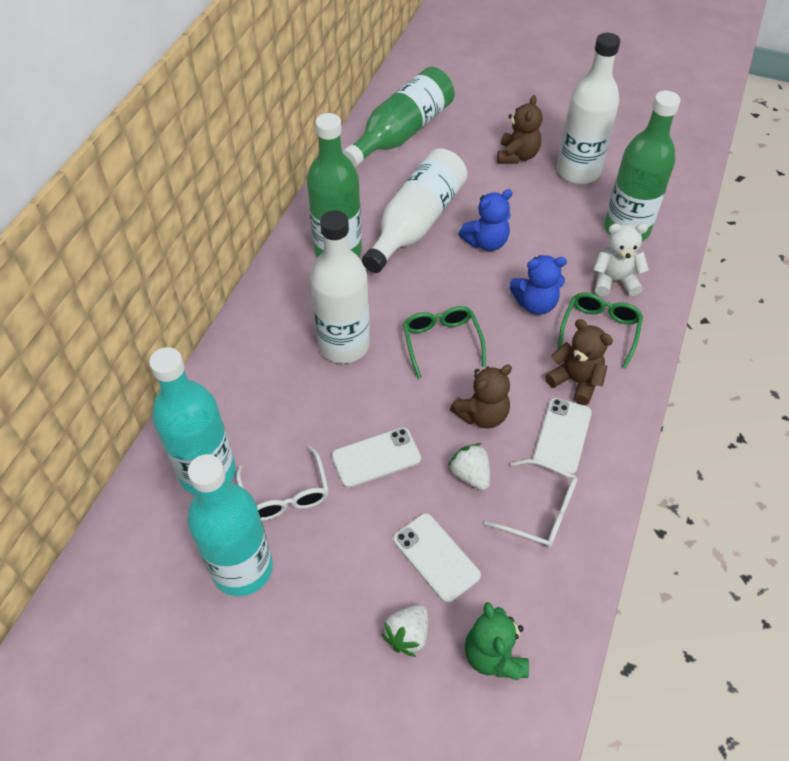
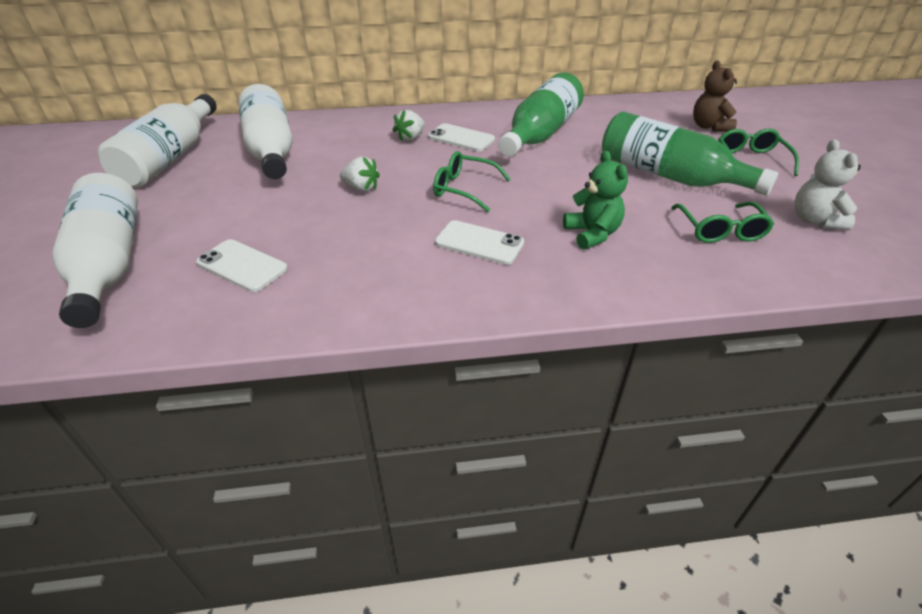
blue teddy bear: 2 -> 0
brown teddy bear: 3 -> 1
green bottle: 3 -> 2
green glasses: 2 -> 3
turquoise bottle: 2 -> 0
white glasses: 2 -> 0

